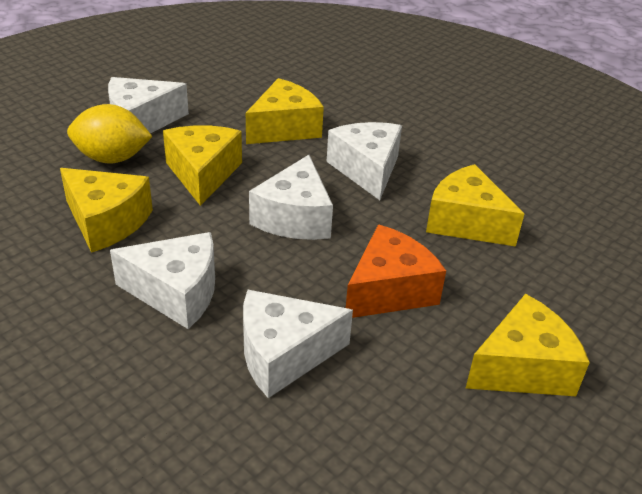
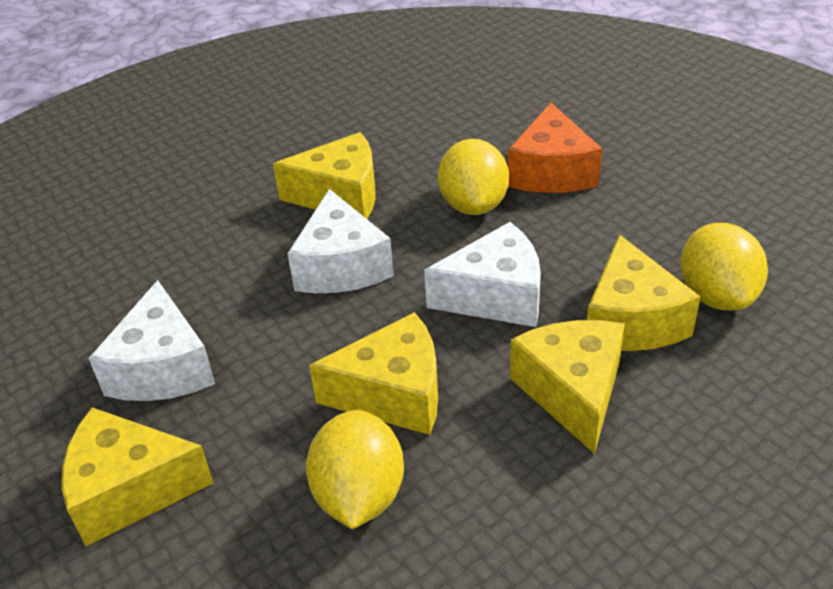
white cheese: 5 -> 3
yellow lemon: 1 -> 3

